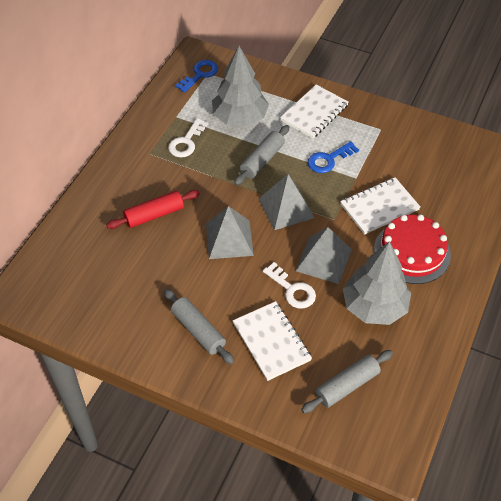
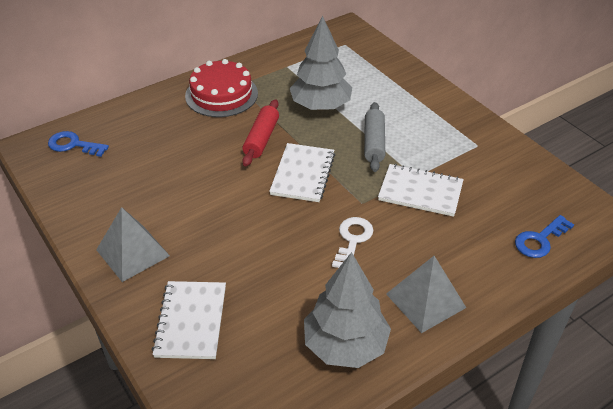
grey pyramid: 3 -> 2
grey rolling pin: 3 -> 1
white key: 2 -> 1

